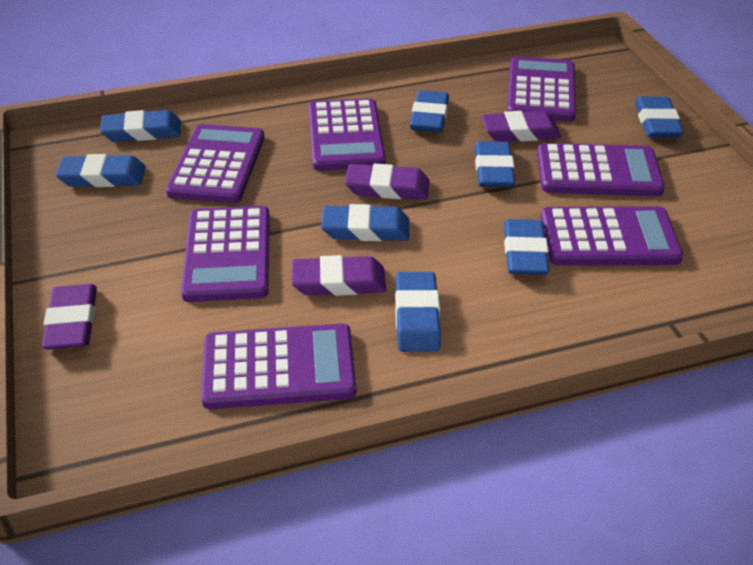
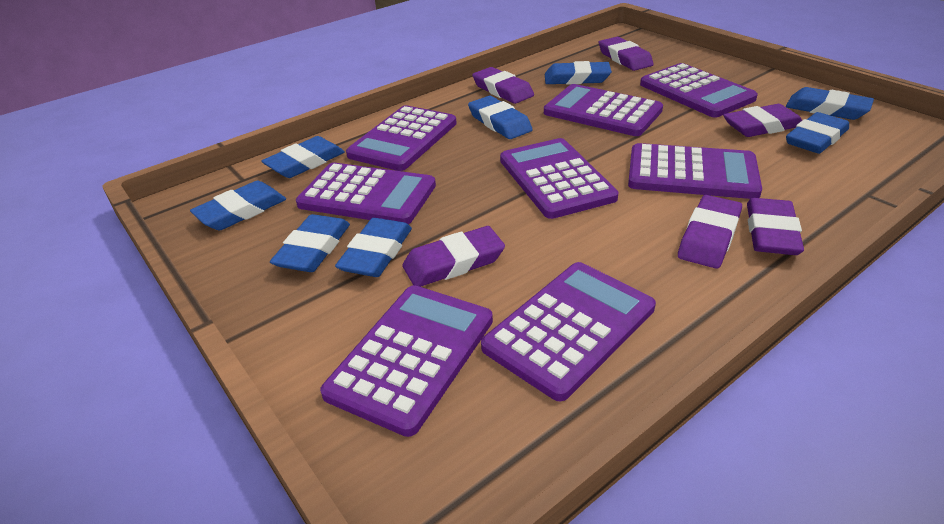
purple calculator: 7 -> 8
purple eraser: 4 -> 6

